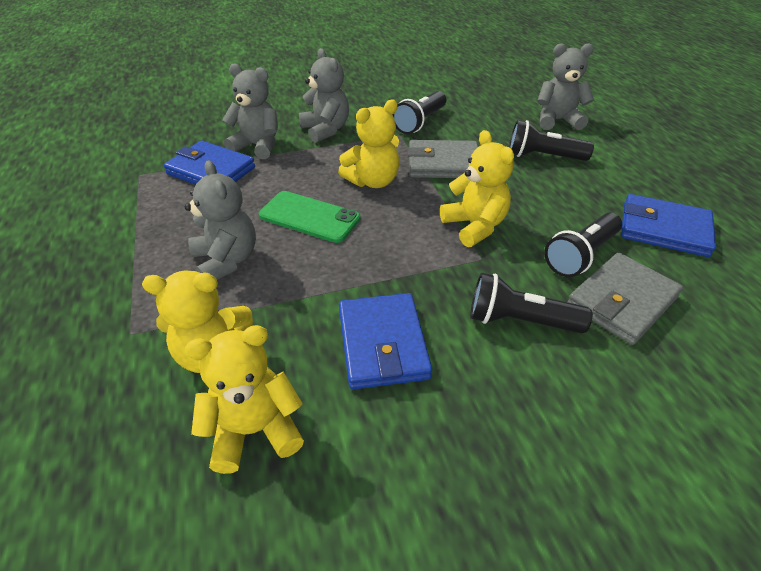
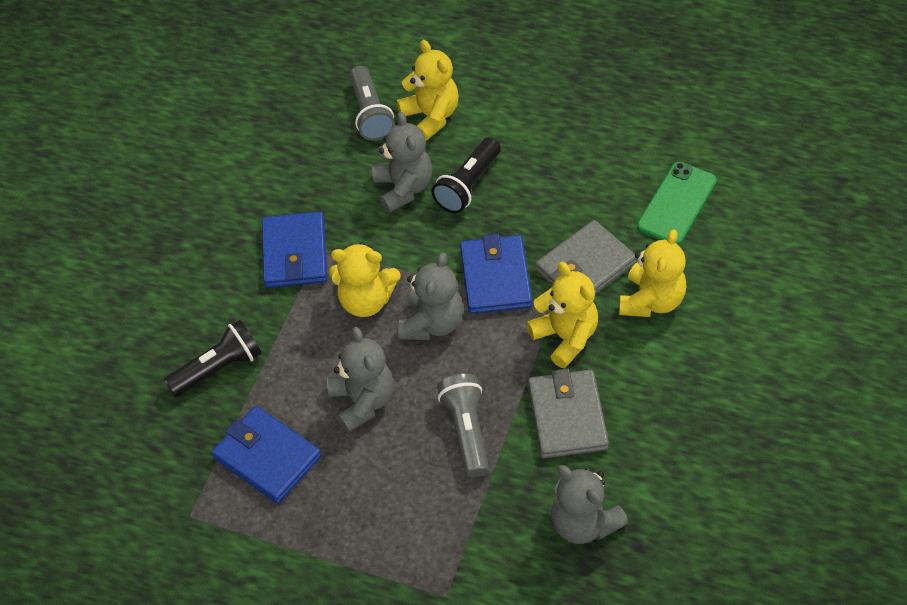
black flashlight: 4 -> 2
grey flashlight: 0 -> 2

